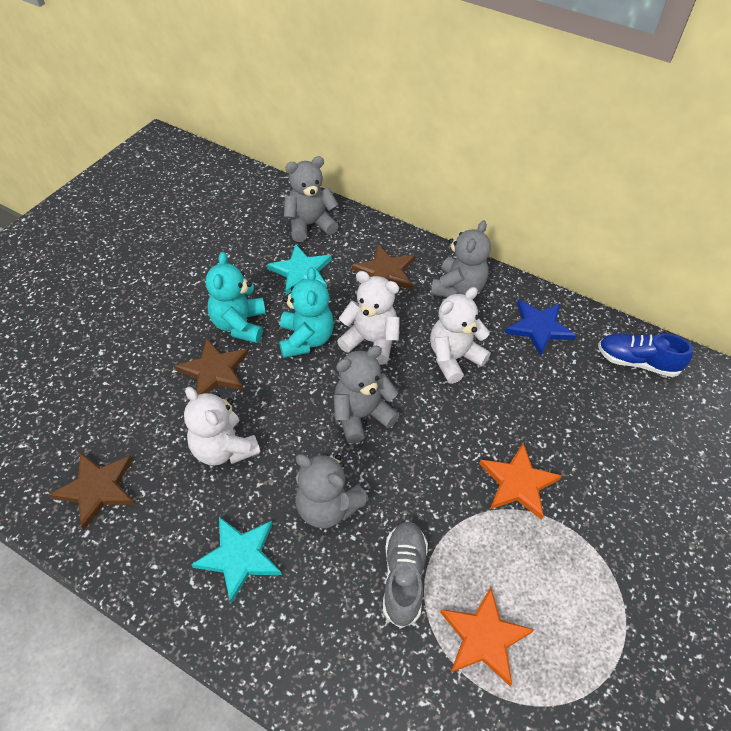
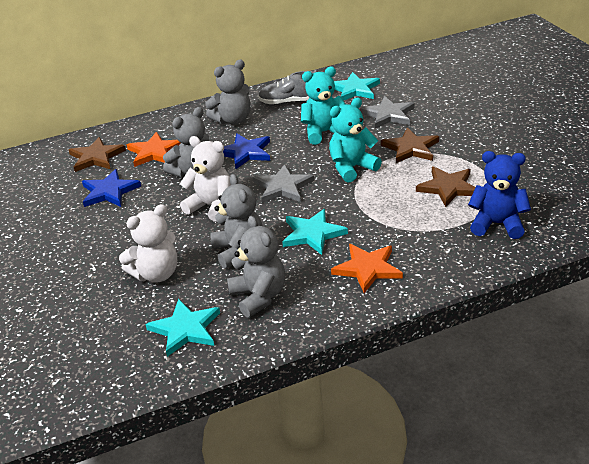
blue shoe: 1 -> 0
blue star: 1 -> 2
blue teddy bear: 0 -> 1
grey star: 0 -> 2
turquoise star: 2 -> 3
white teddy bear: 3 -> 2

